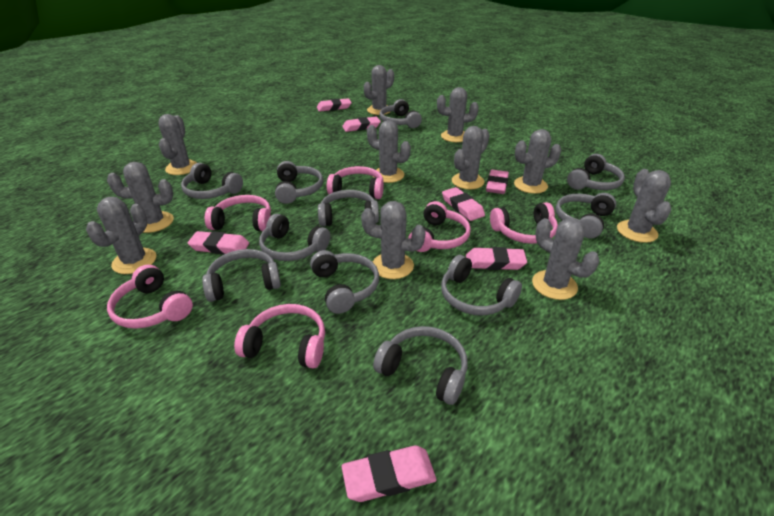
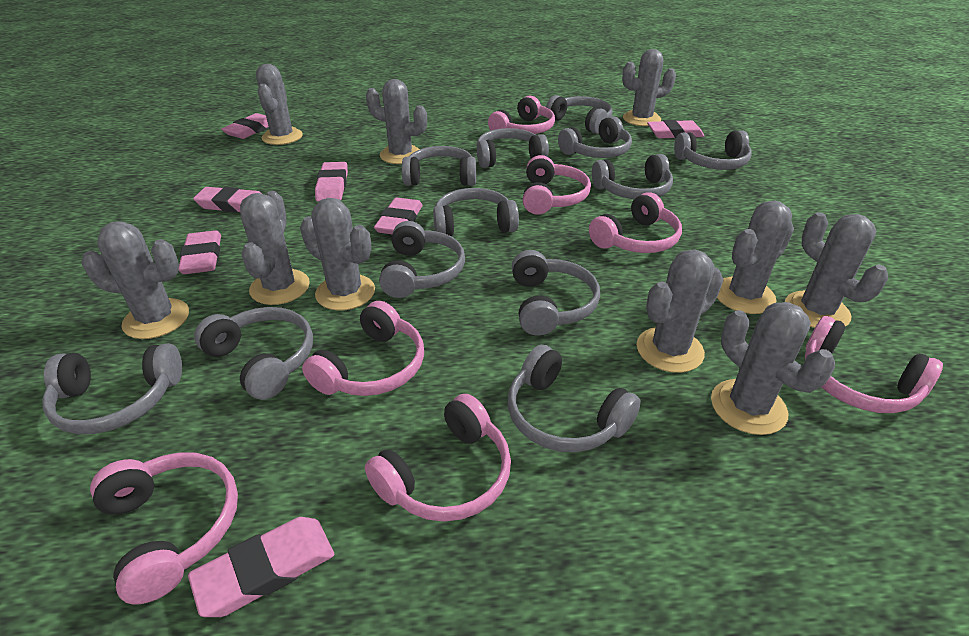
grey cactus: 11 -> 10
grey headphones: 11 -> 12
pink headphones: 6 -> 7

